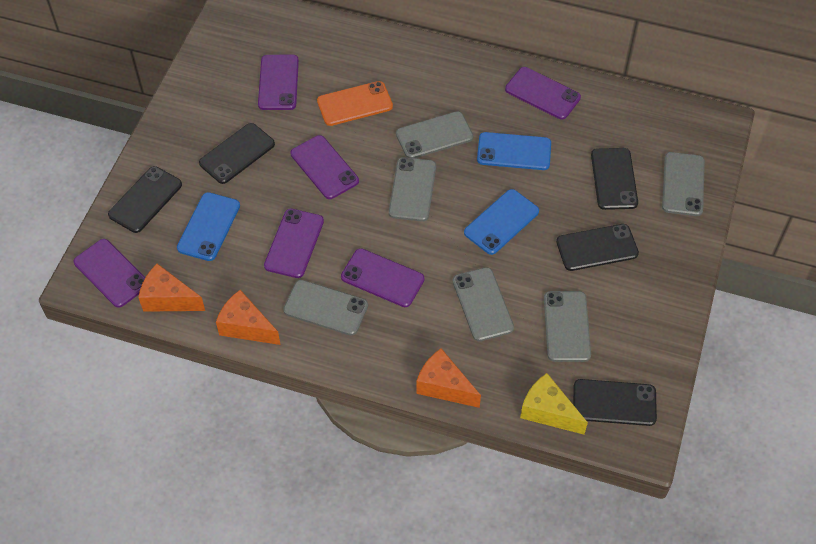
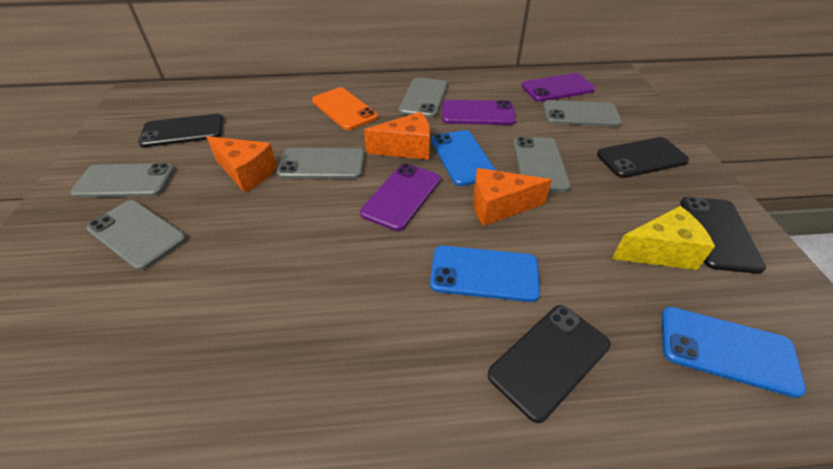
black phone: 5 -> 4
purple phone: 6 -> 3

